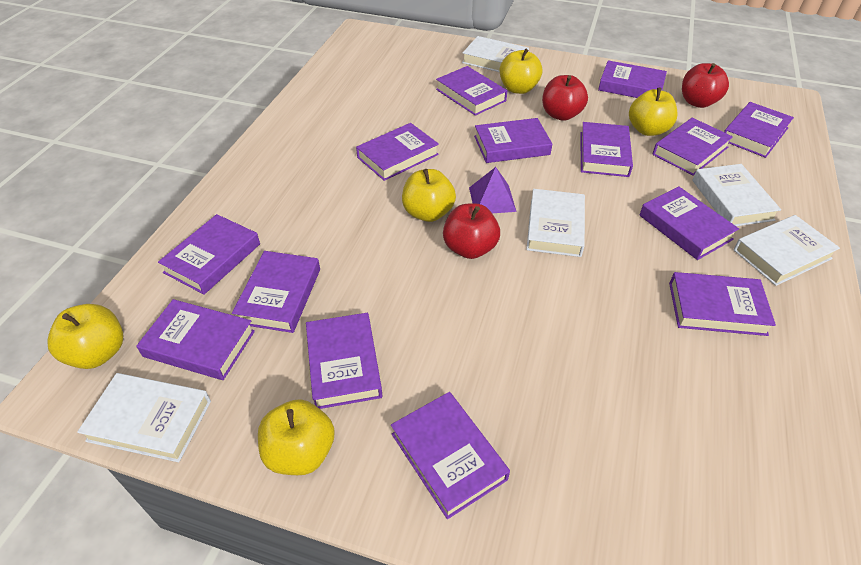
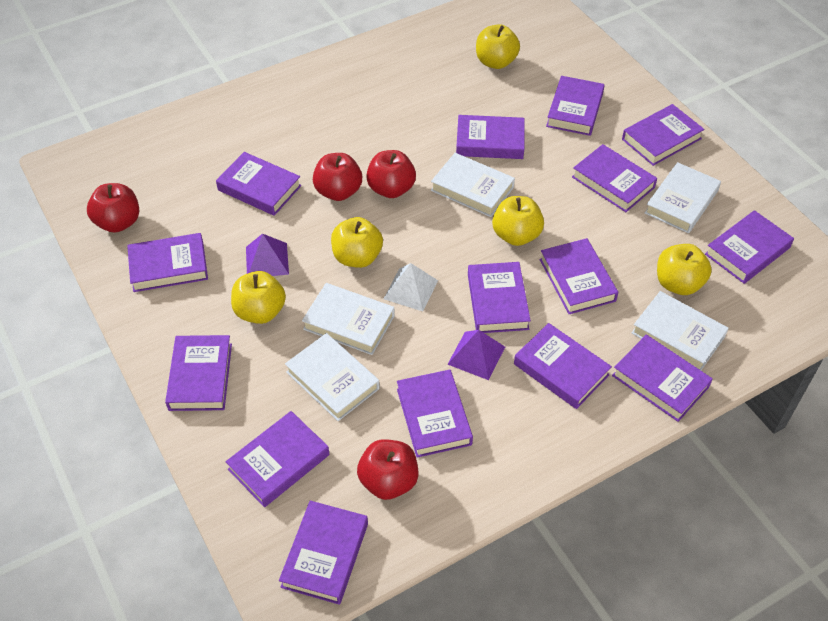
purple book: 14 -> 15
purple pyramid: 1 -> 2
red apple: 3 -> 4
white pyramid: 0 -> 1

